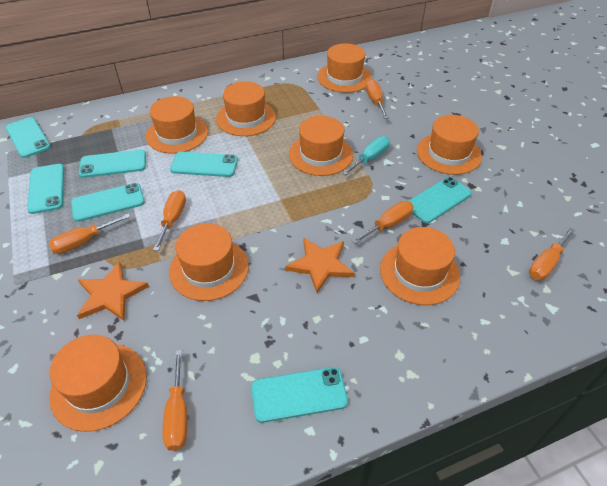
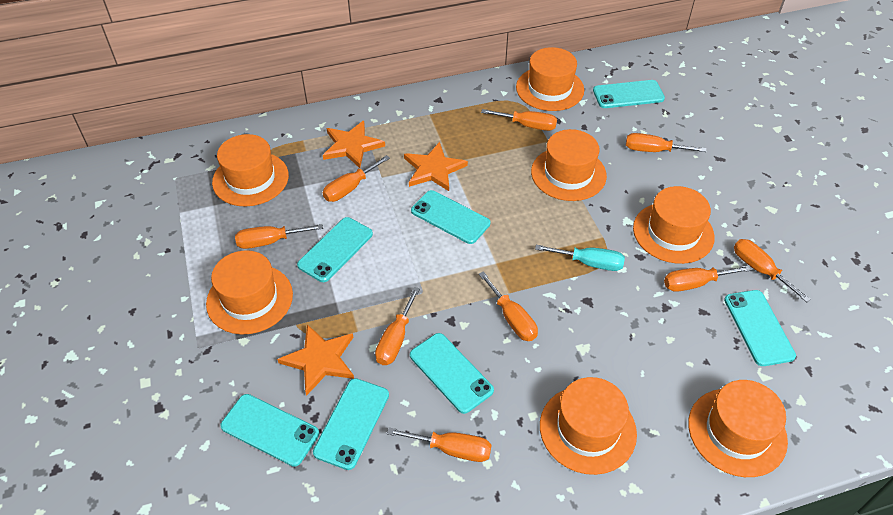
orange hat: 8 -> 7
orange screwdriver: 6 -> 9
orange star: 2 -> 3

